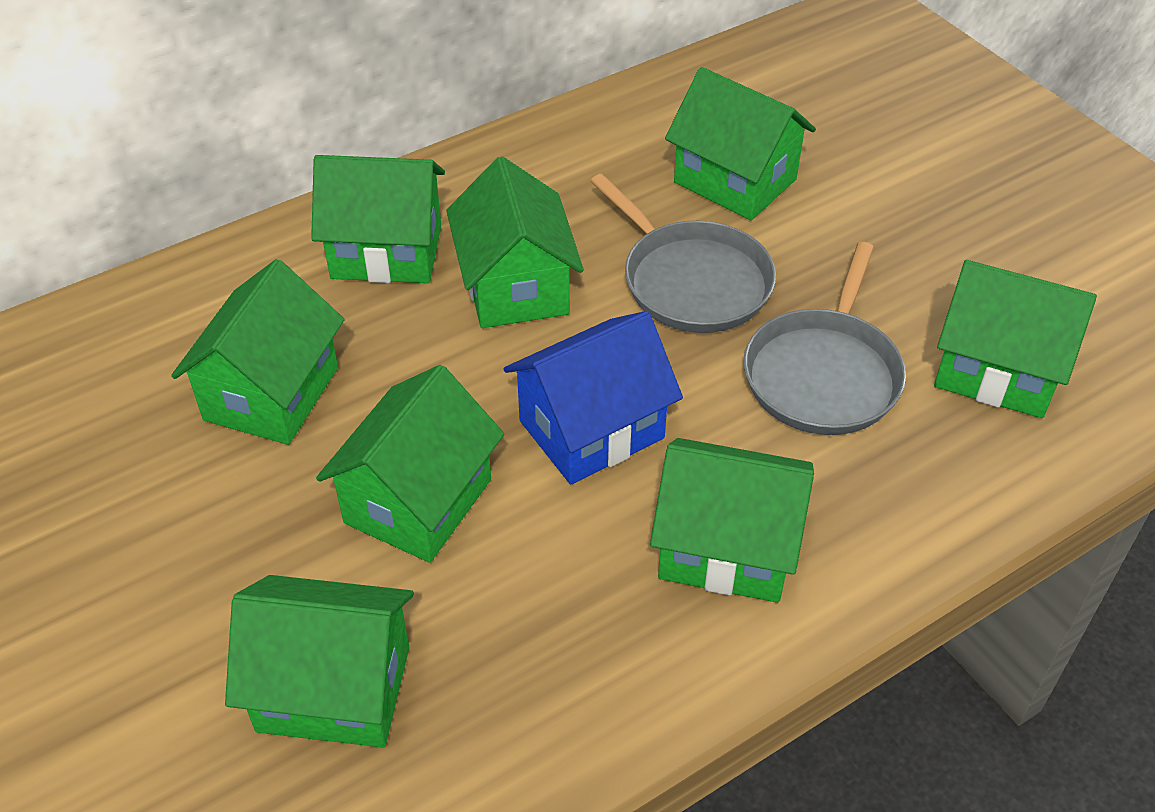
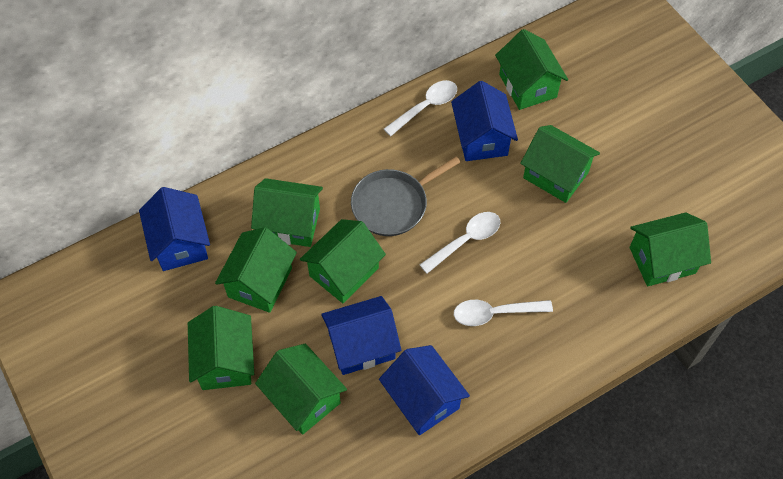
blue house: 1 -> 4
grey pan: 2 -> 1
white spoon: 0 -> 3

